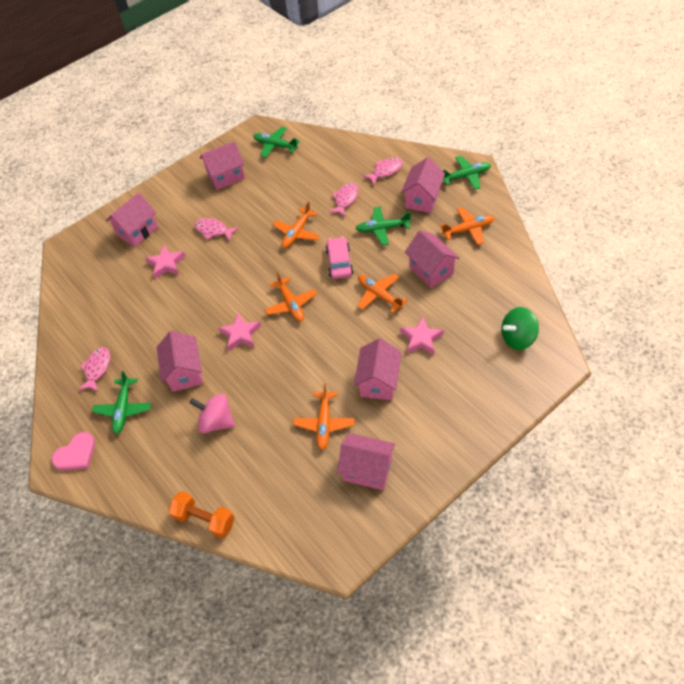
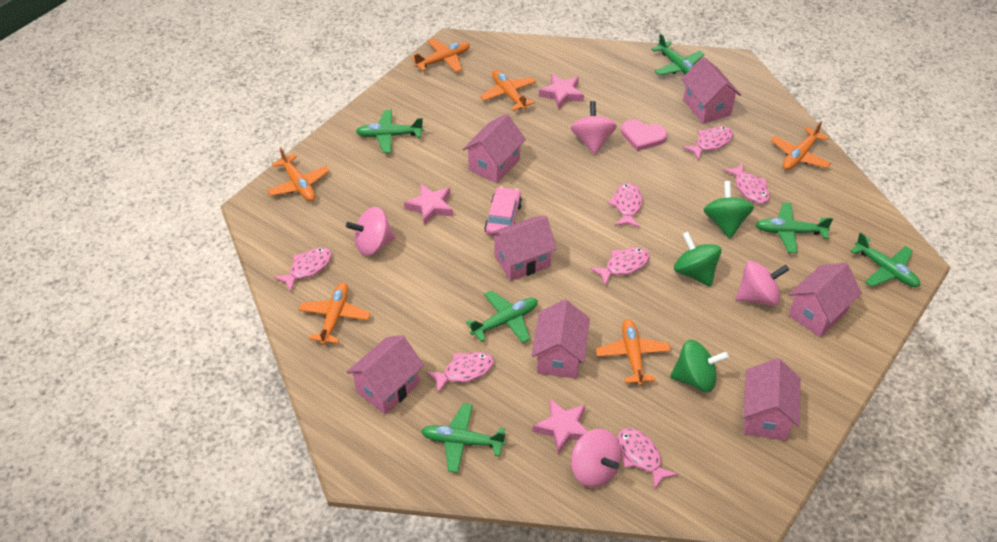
green plane: 4 -> 6
green spinning top: 1 -> 3
orange dumbbell: 1 -> 0
orange plane: 5 -> 6
pink fish: 4 -> 7
pink spinning top: 1 -> 4

